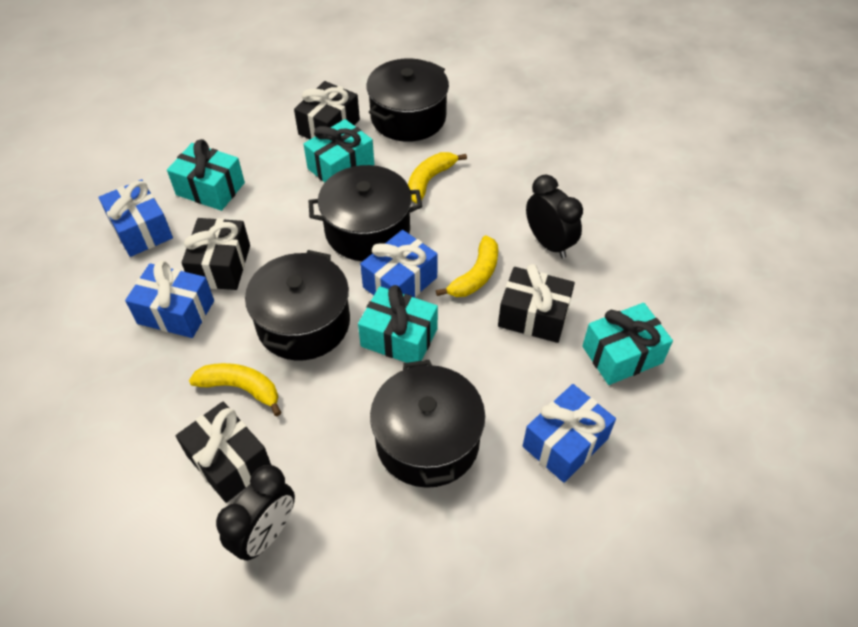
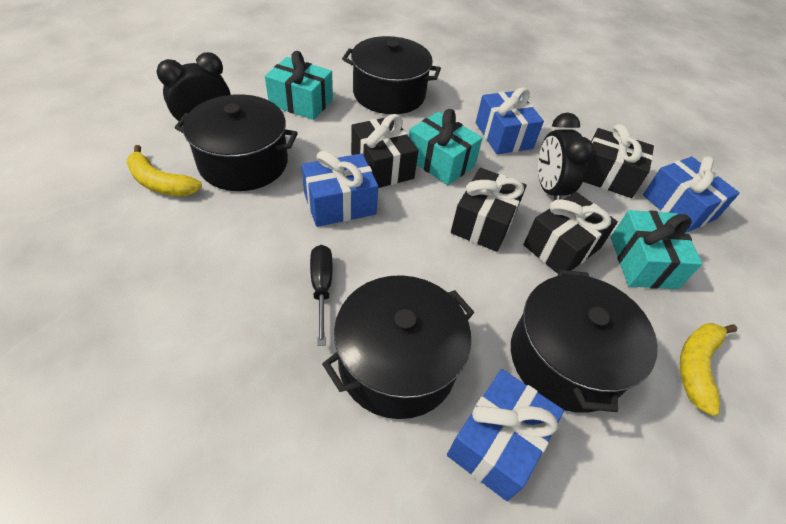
black screwdriver: 0 -> 1
turquoise gift: 4 -> 3
yellow banana: 3 -> 2

